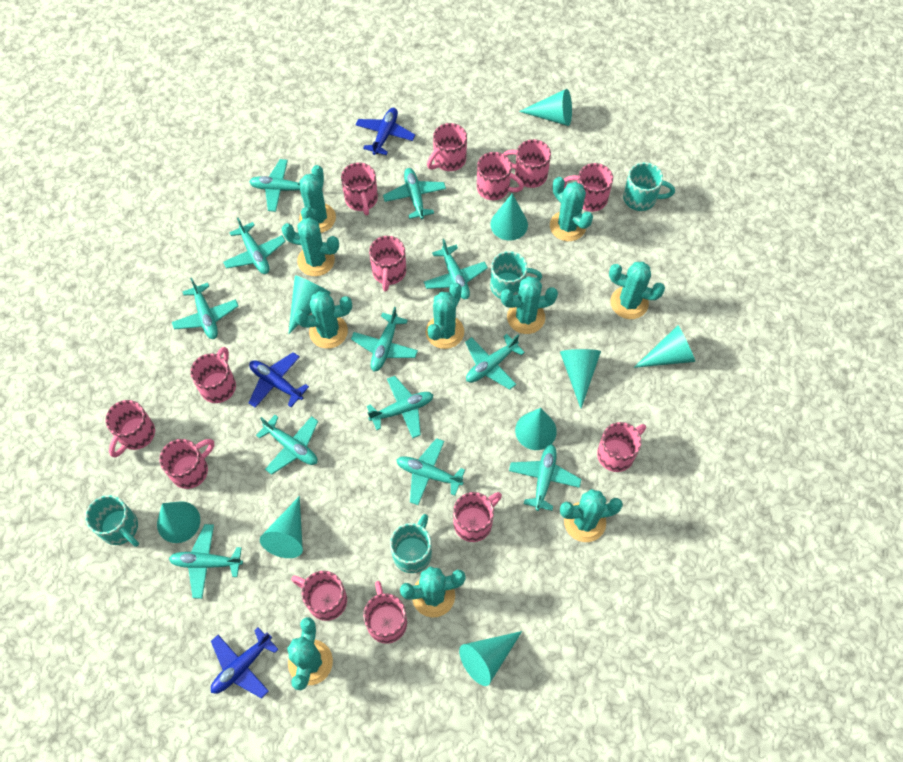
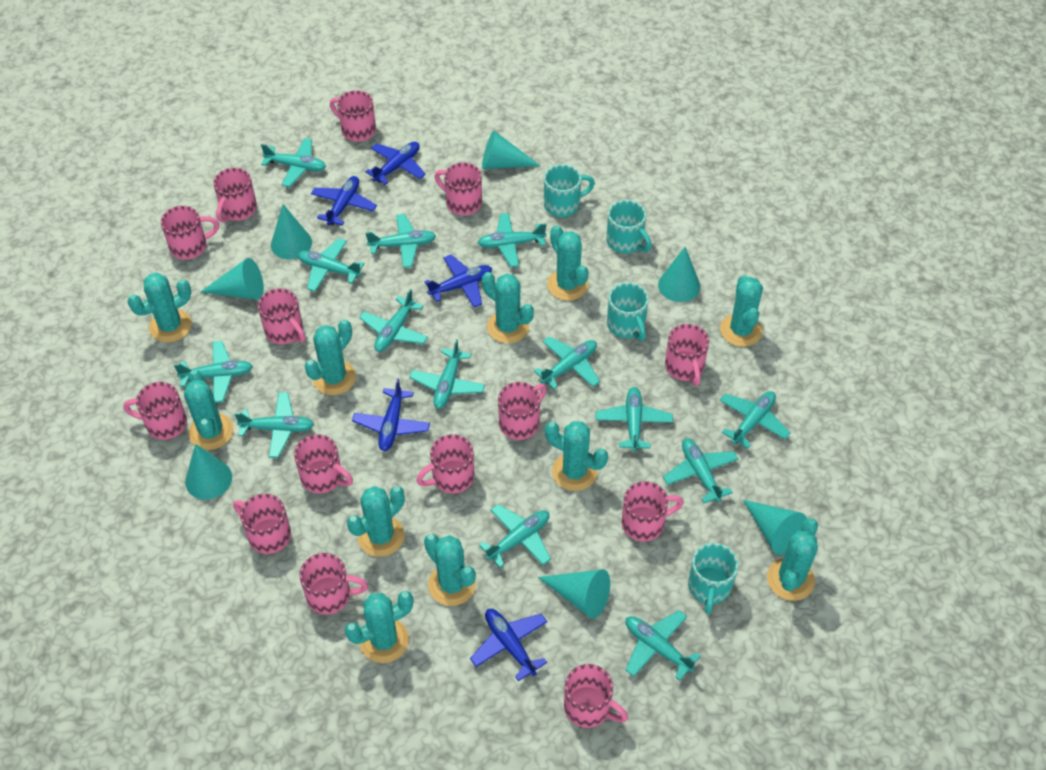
blue plane: 3 -> 5
pink mug: 13 -> 14
turquoise cactus: 10 -> 11
turquoise cone: 9 -> 7
turquoise plane: 12 -> 14

